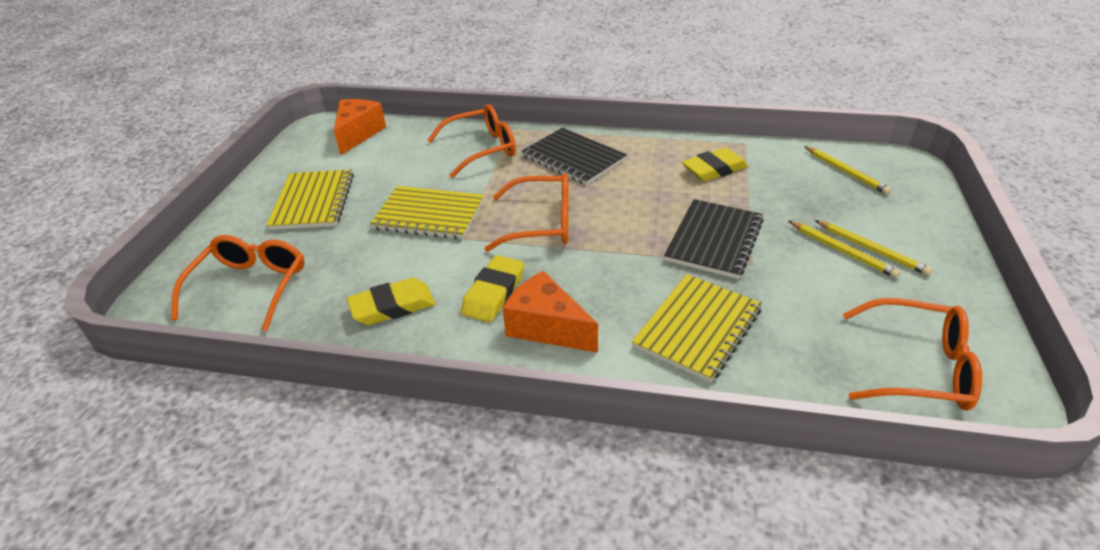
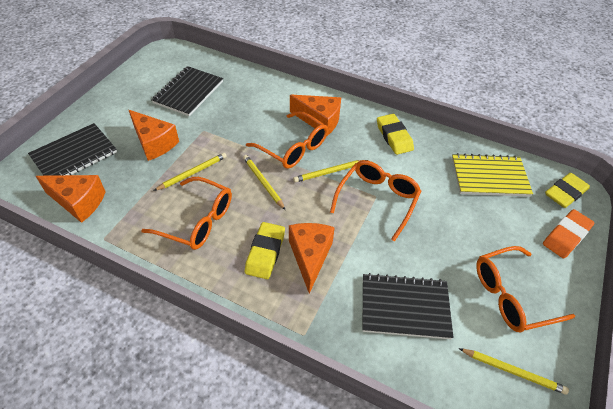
black notebook: 2 -> 3
orange cheese: 2 -> 4
orange eraser: 0 -> 1
yellow notebook: 3 -> 1
yellow pencil: 3 -> 4

